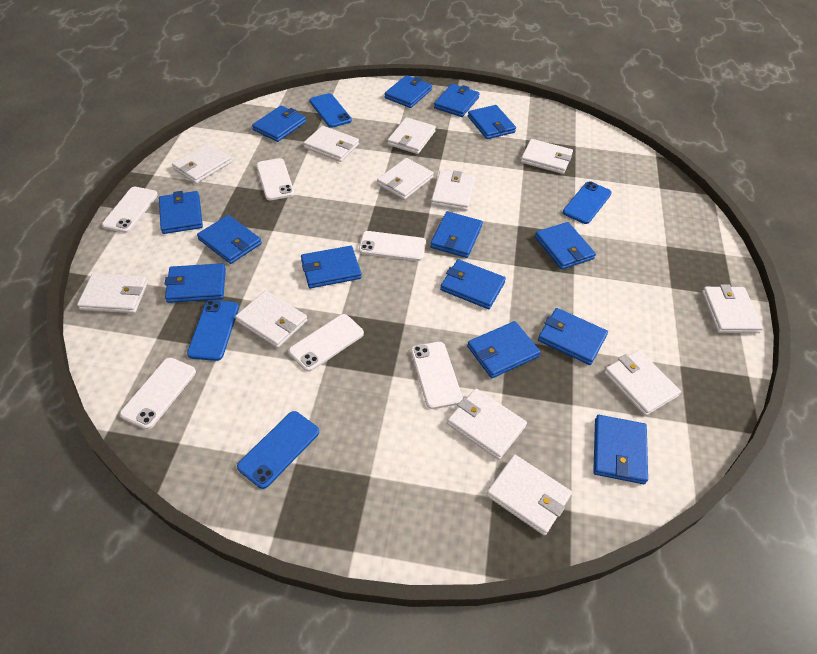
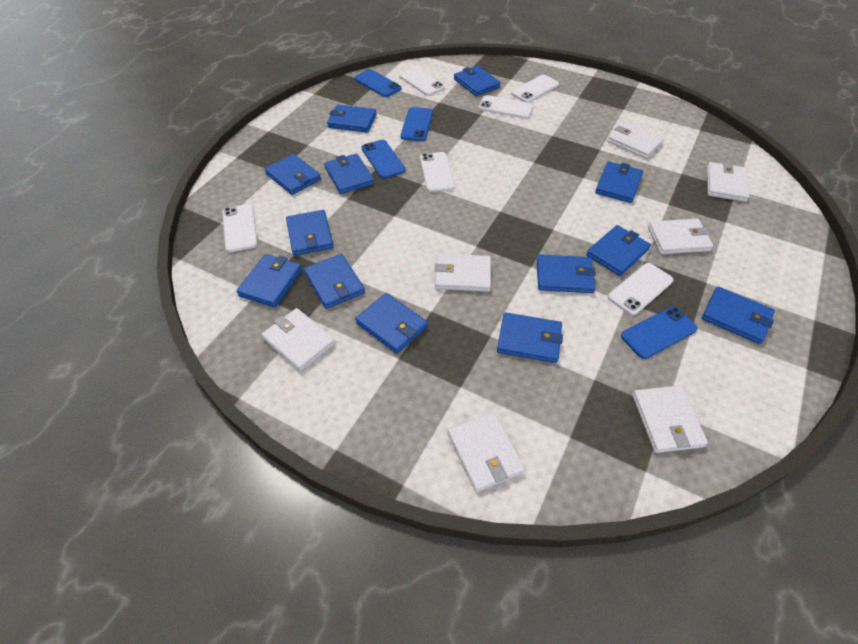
blue wallet: 14 -> 13
white wallet: 12 -> 7

